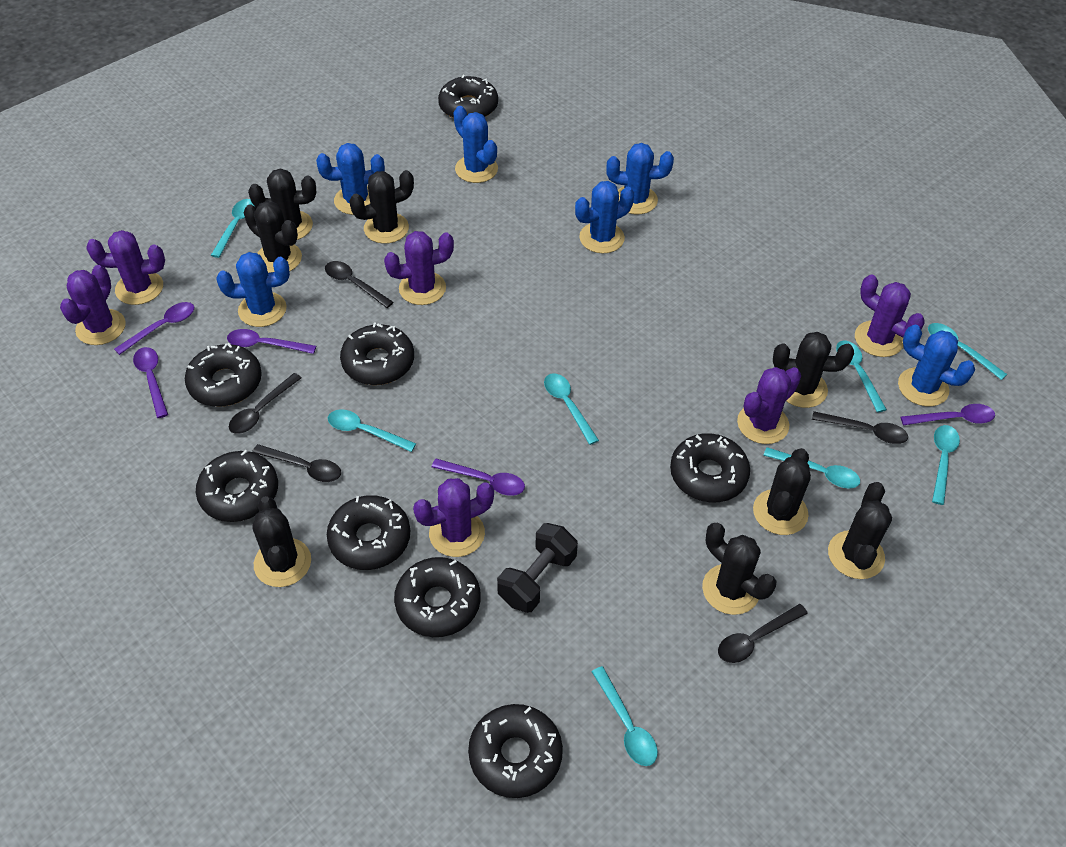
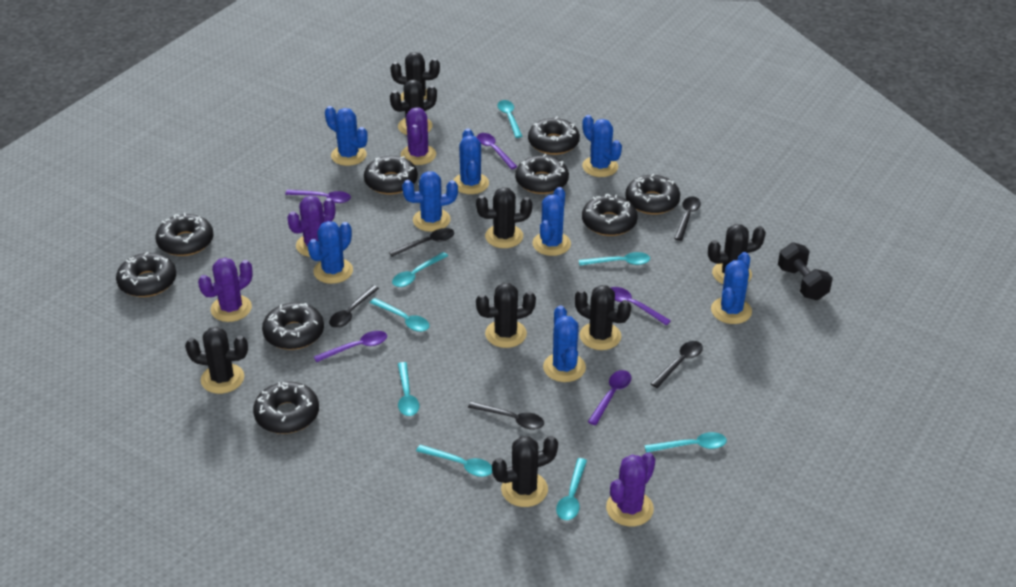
black donut: 8 -> 9
blue cactus: 6 -> 8
purple cactus: 6 -> 4

